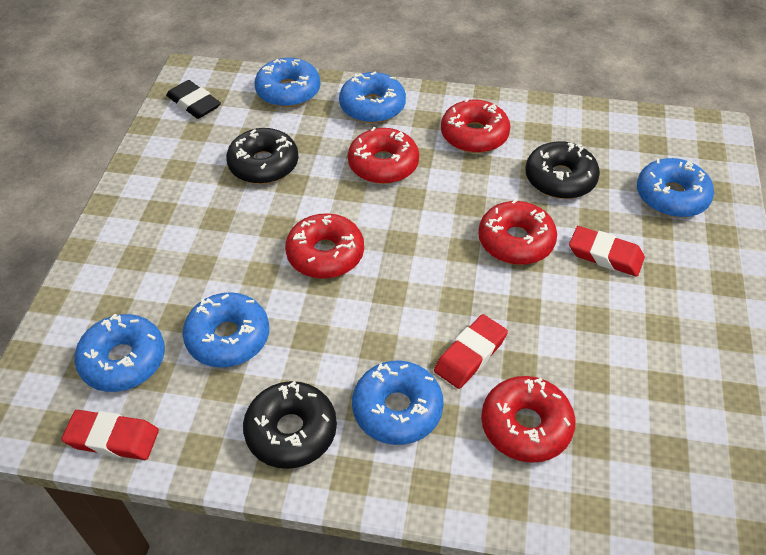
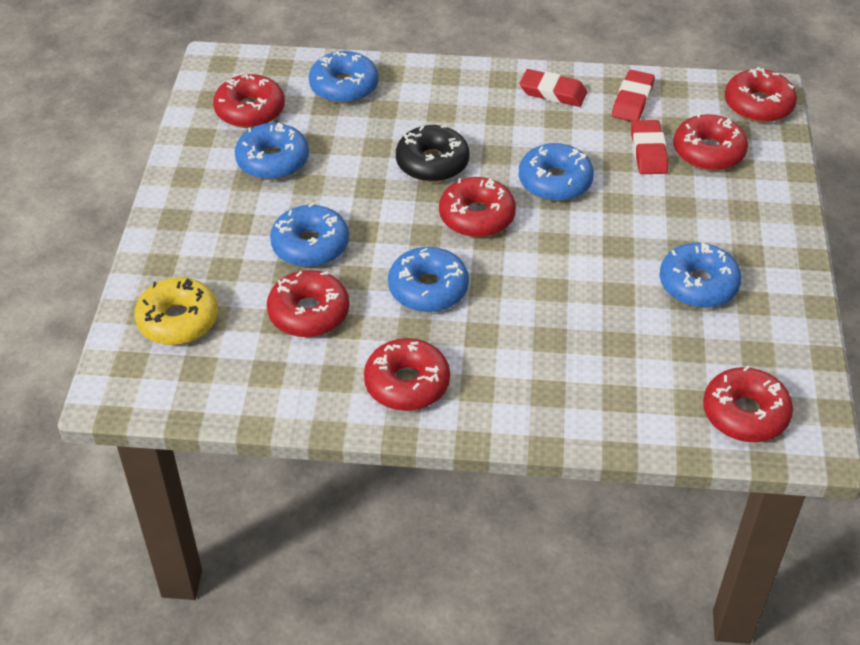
black donut: 3 -> 1
black eraser: 1 -> 0
red donut: 5 -> 7
yellow donut: 0 -> 1

